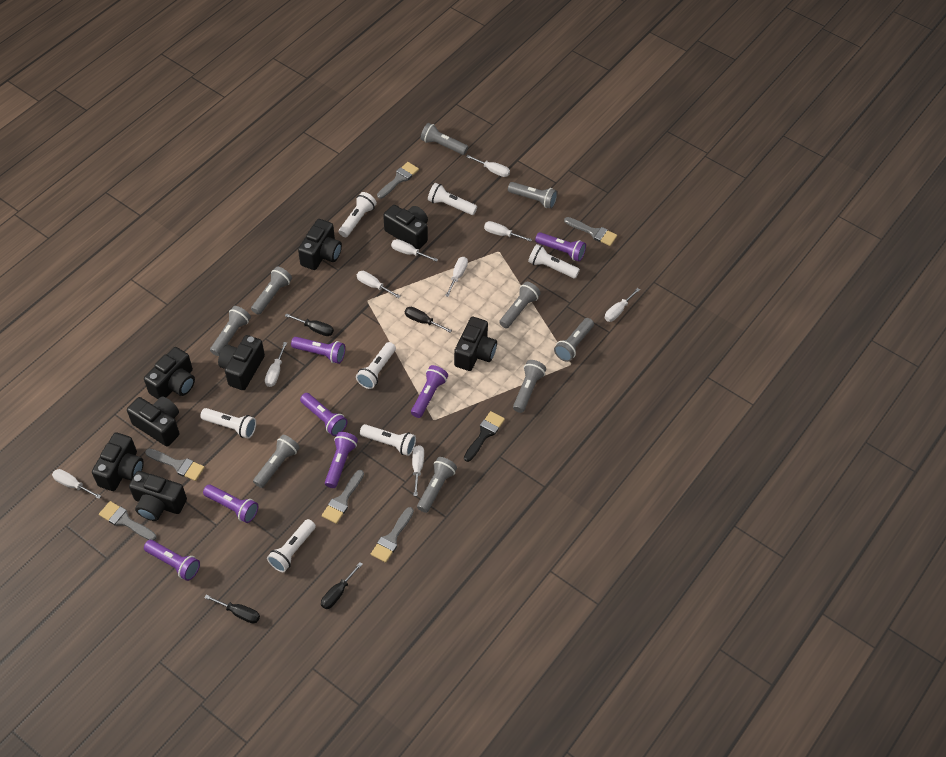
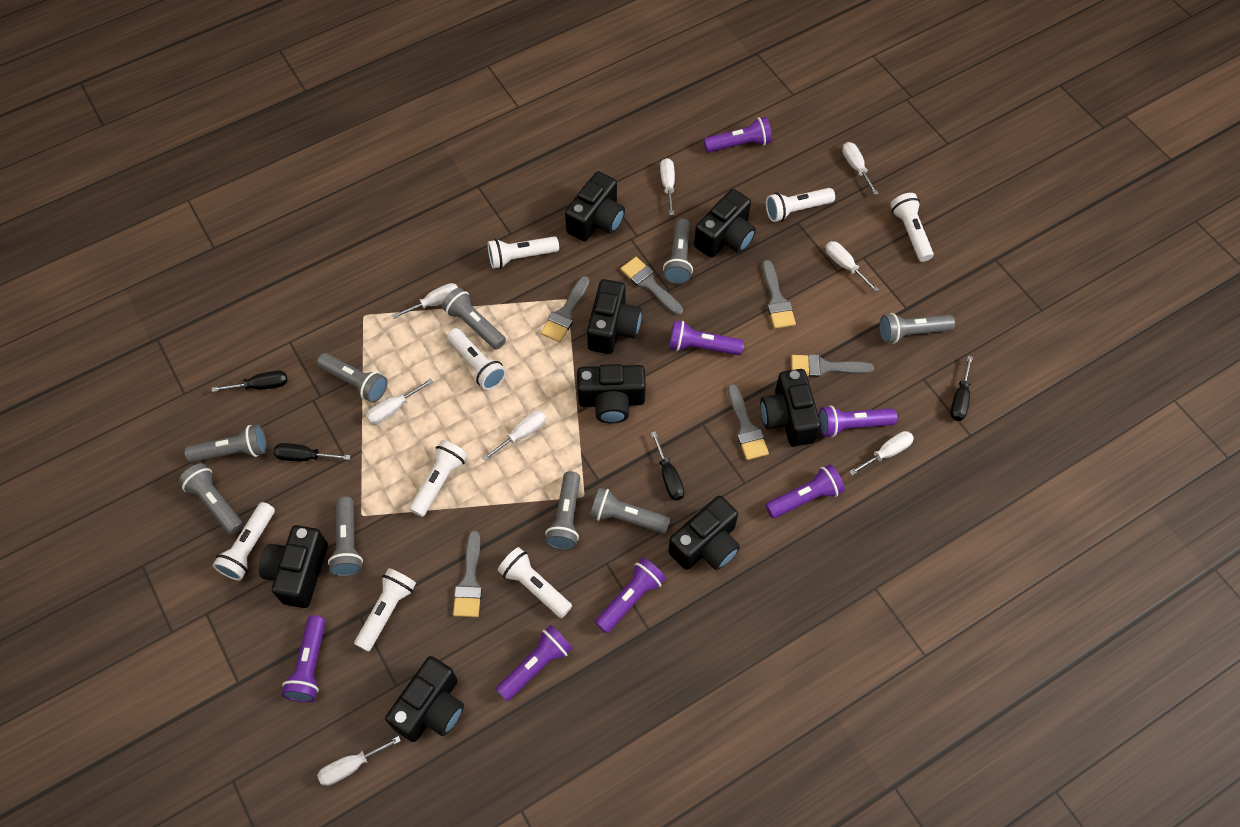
black brush: 1 -> 0
white flashlight: 7 -> 8
white screwdriver: 9 -> 8

